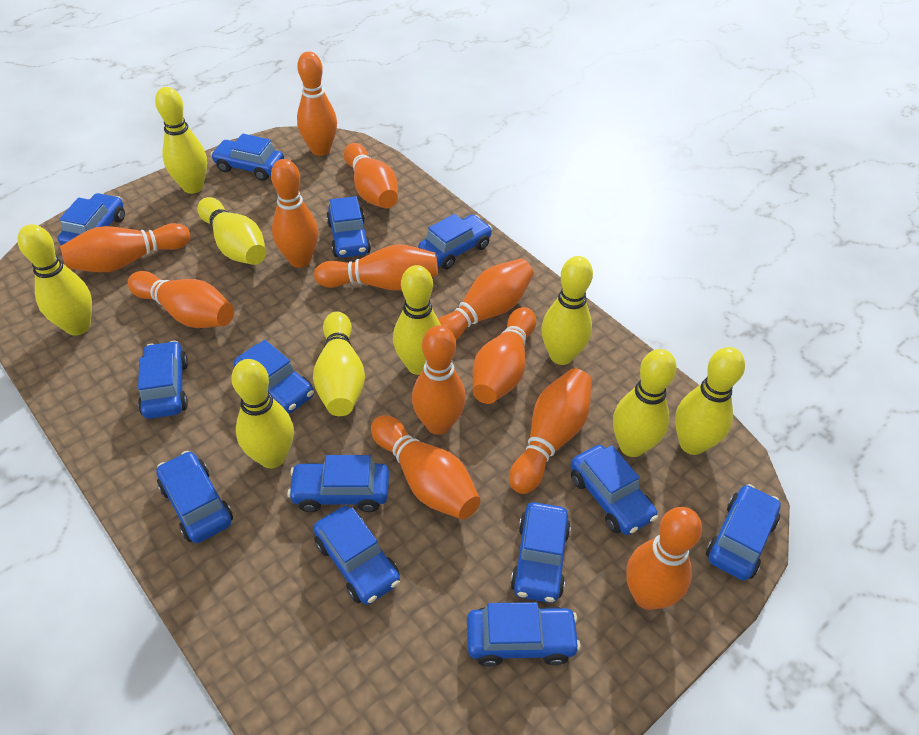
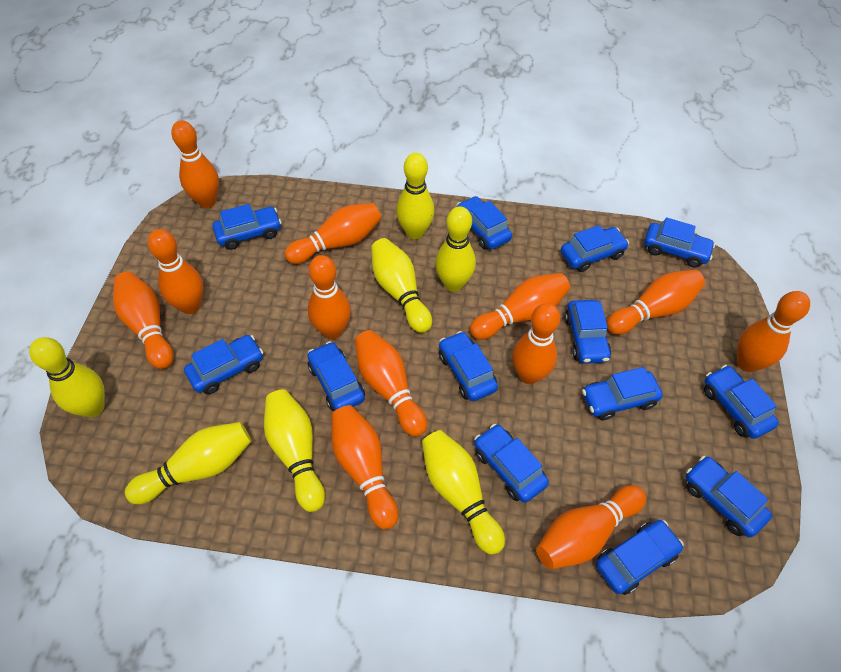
yellow bowling pin: 9 -> 7

